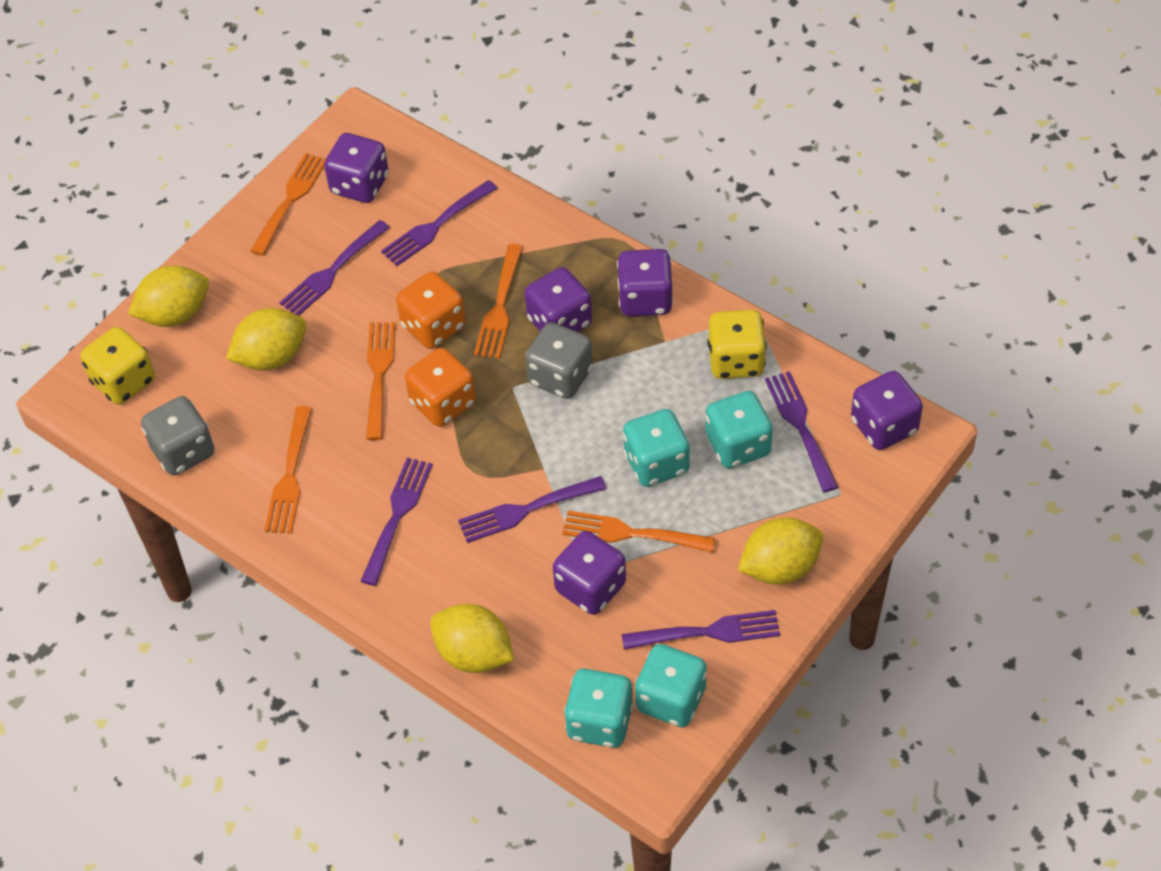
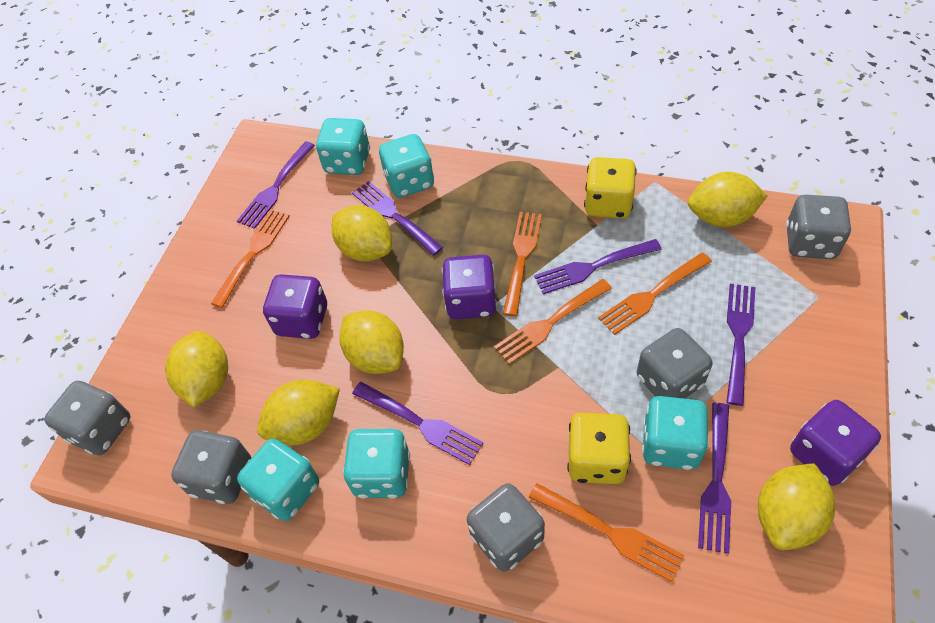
grey dice: 2 -> 5
orange dice: 2 -> 0
purple dice: 5 -> 3
turquoise dice: 4 -> 5
yellow lemon: 4 -> 6

